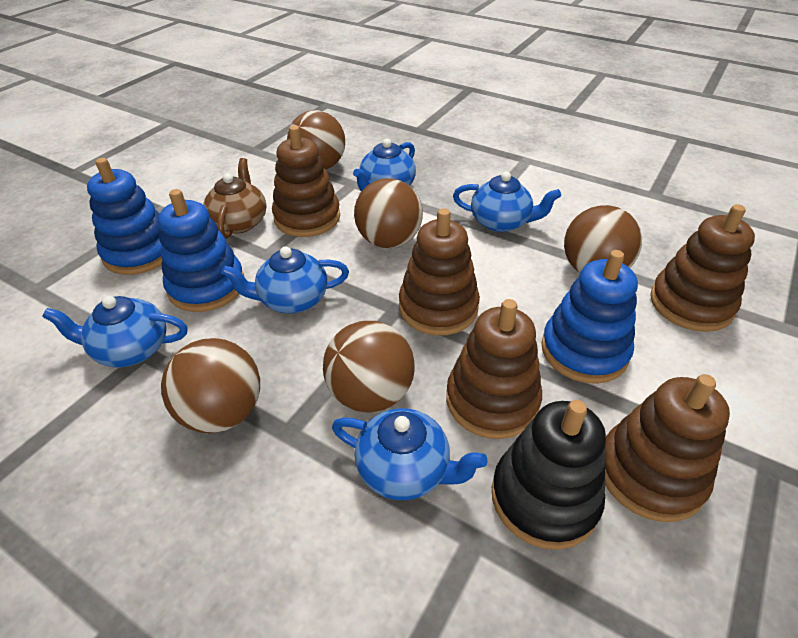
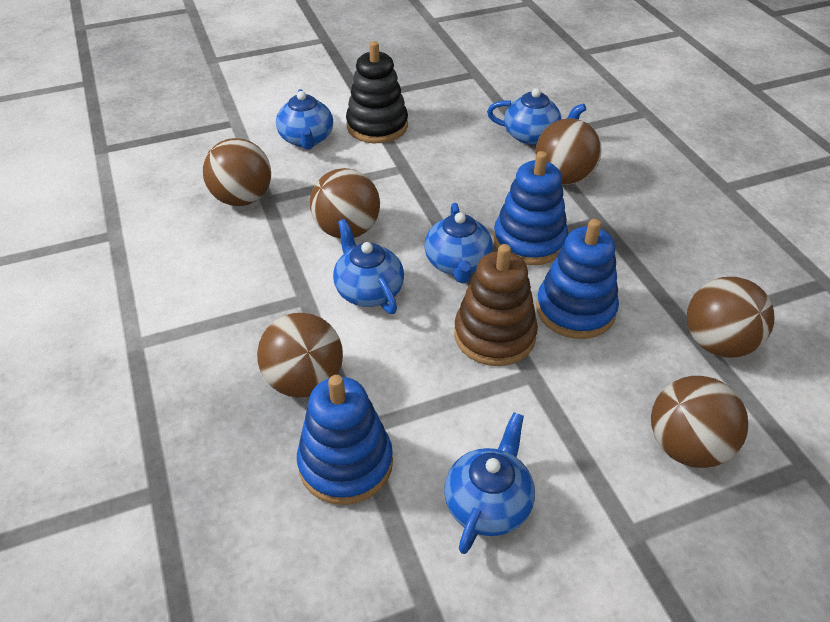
brown ball: 5 -> 6
brown stacking toy: 5 -> 1
brown teapot: 1 -> 0

